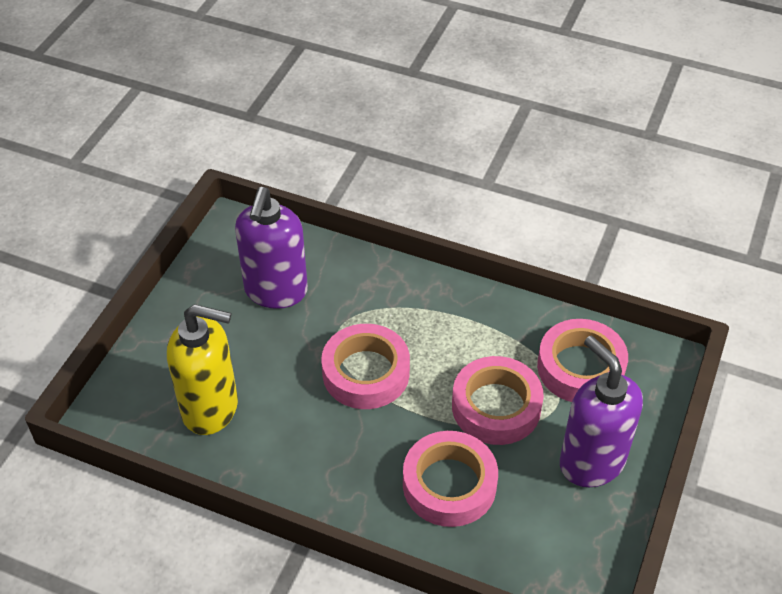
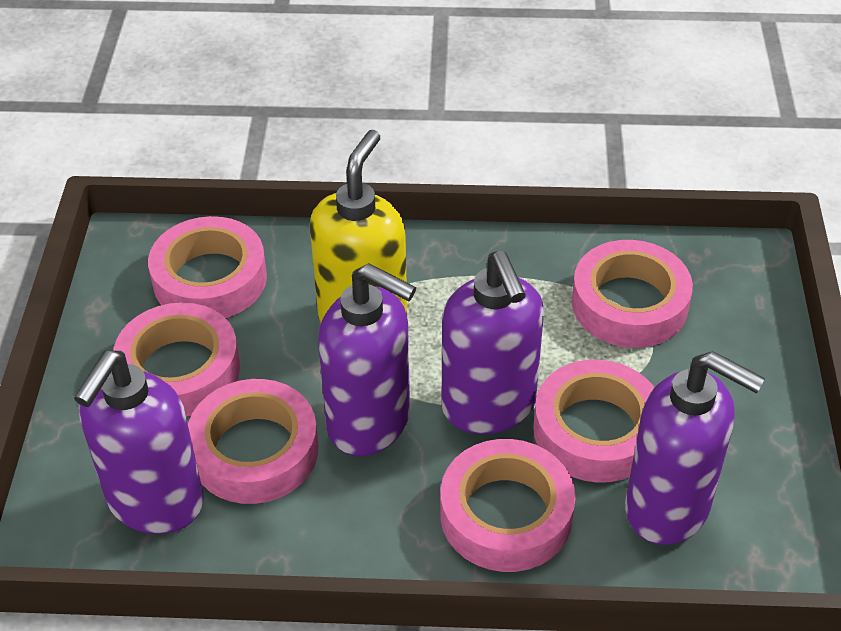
pink tape: 4 -> 6
purple soap dispenser: 2 -> 4

